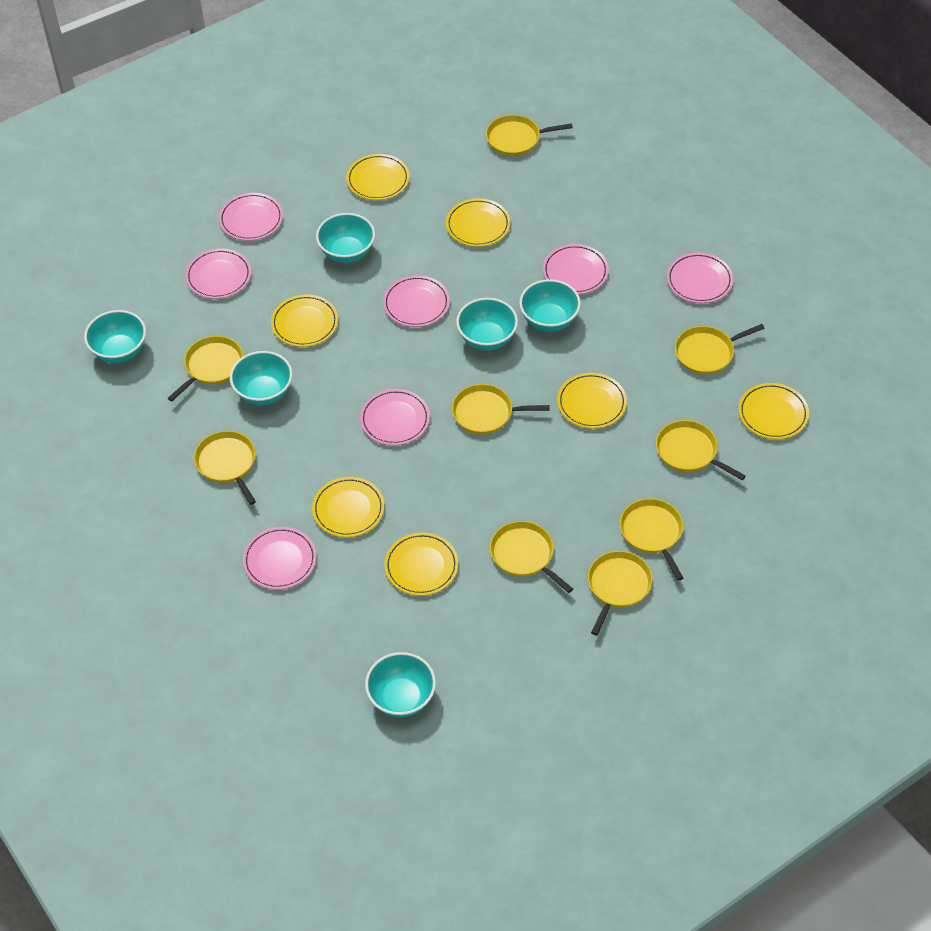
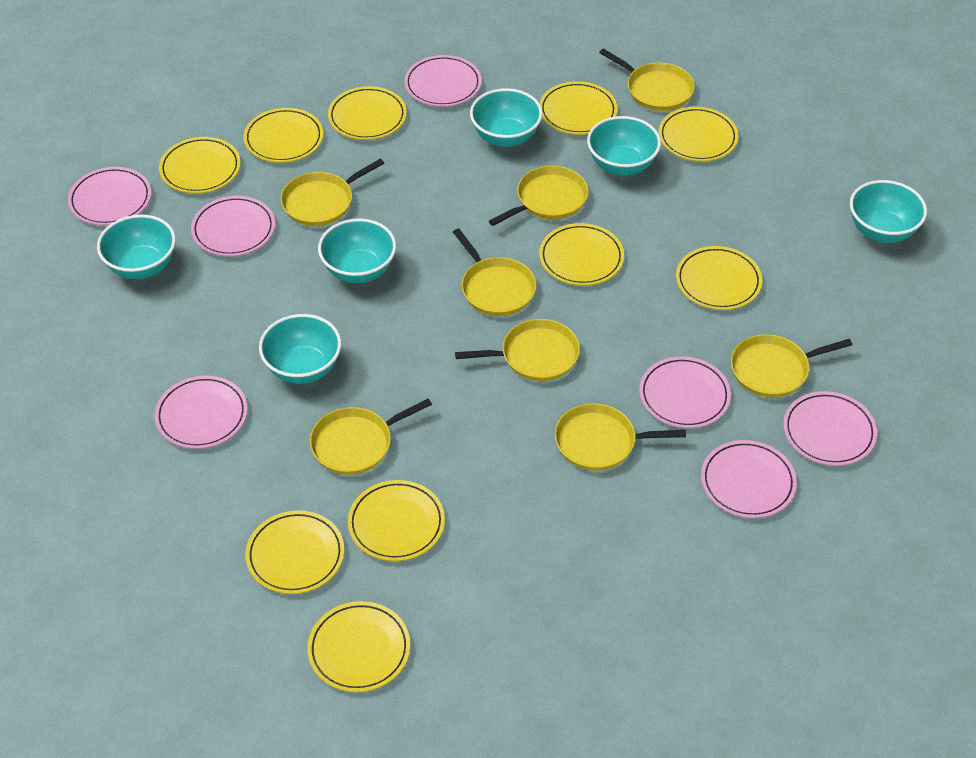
yellow pan: 9 -> 8
yellow plate: 7 -> 10

